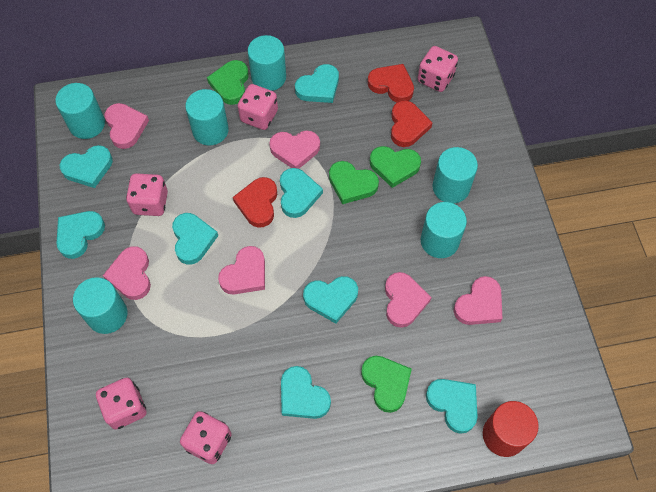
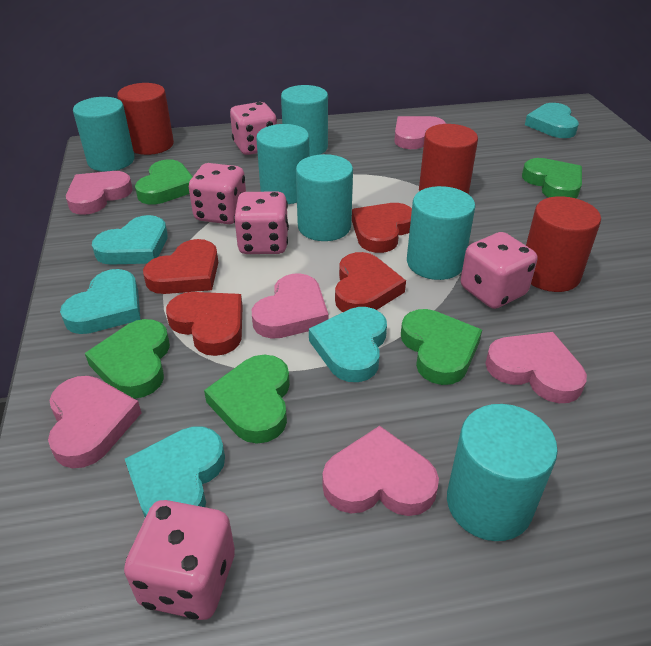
green heart: 4 -> 5
red cylinder: 1 -> 3
red heart: 3 -> 4
turquoise heart: 8 -> 5

